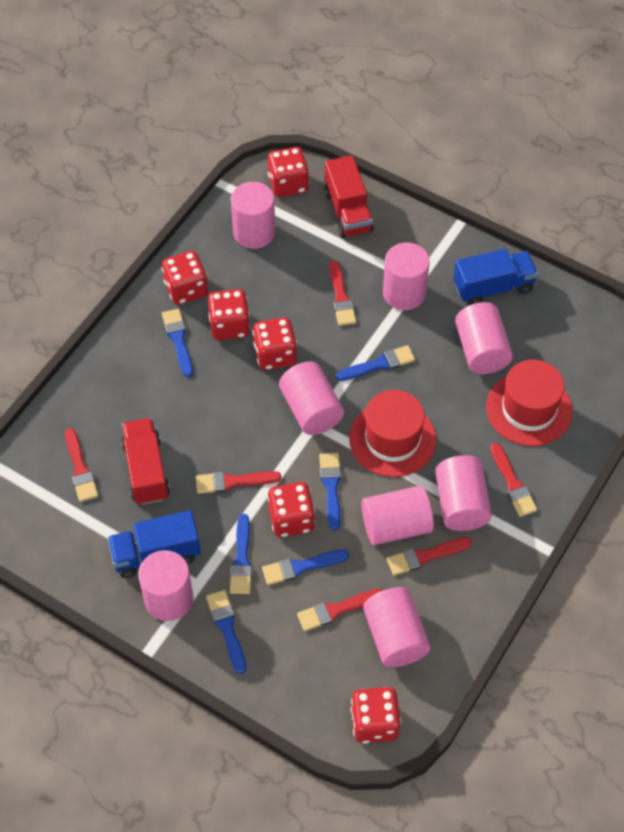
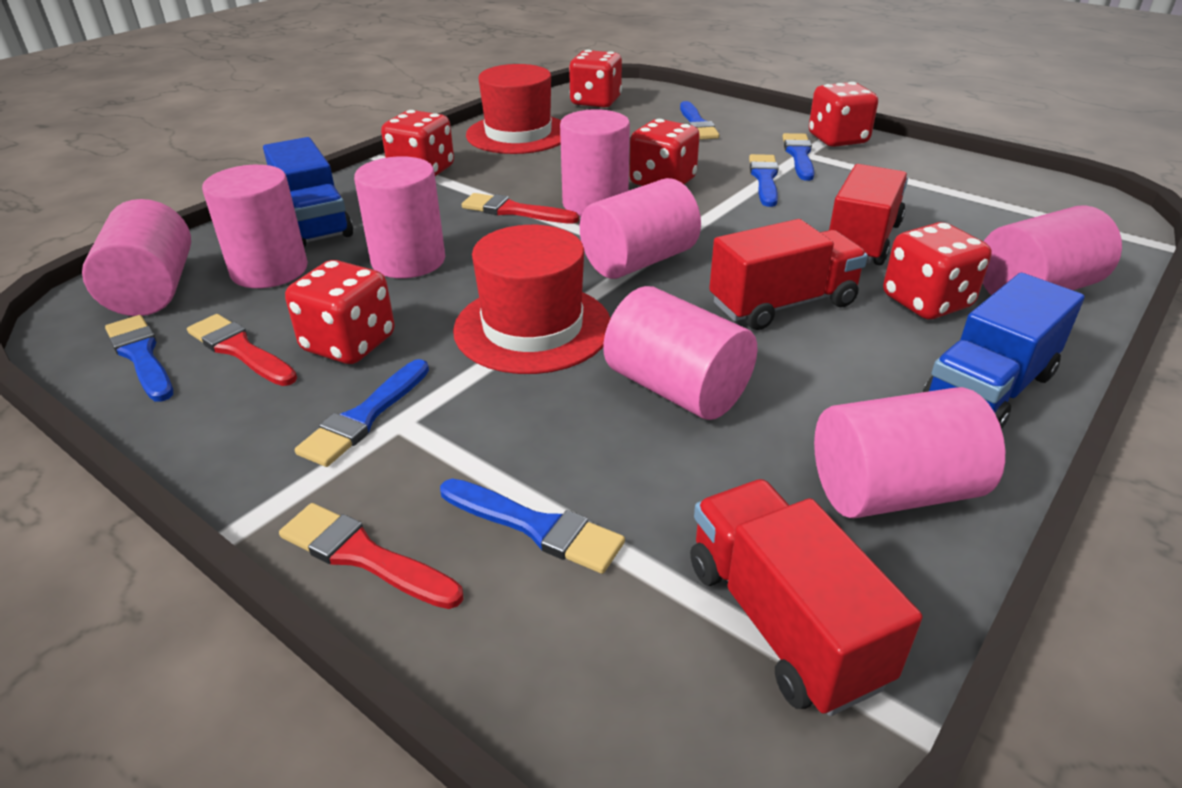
red brush: 6 -> 3
red truck: 2 -> 3

